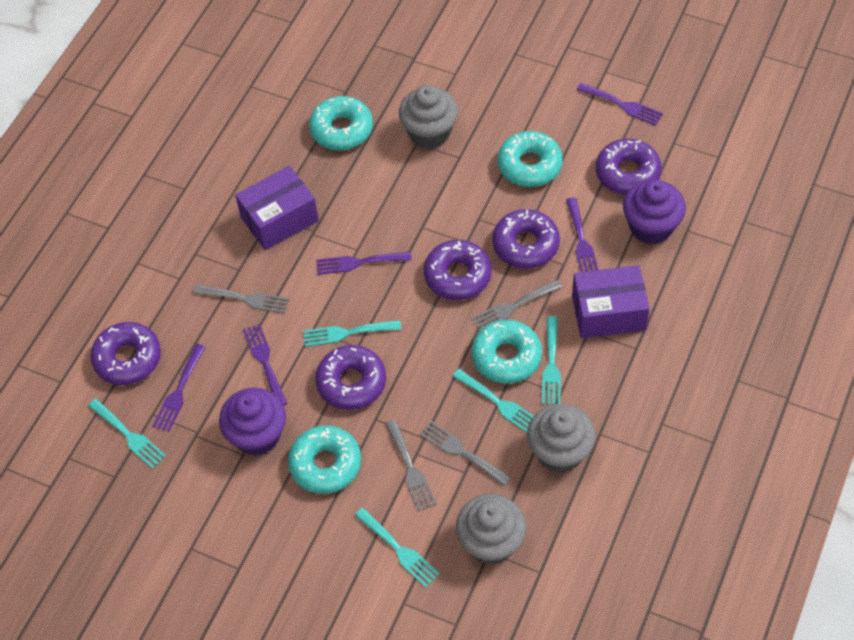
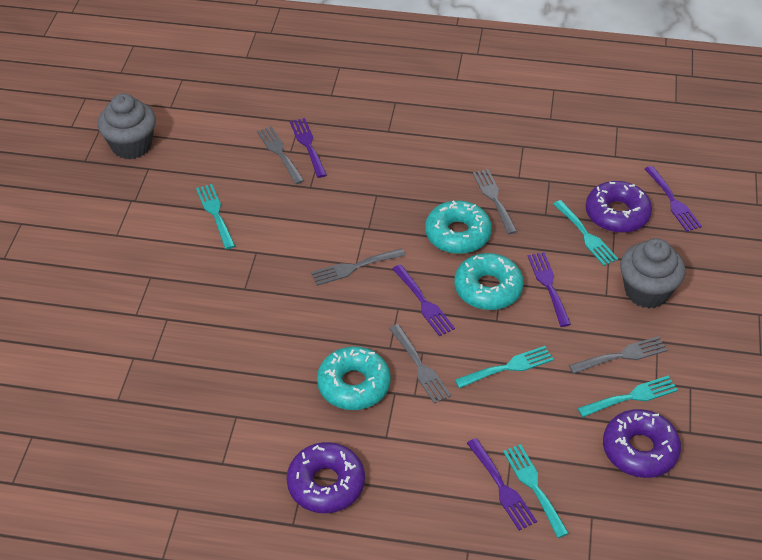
grey cupcake: 3 -> 2
grey fork: 4 -> 5
purple box: 2 -> 0
purple cupcake: 2 -> 0
purple donut: 5 -> 3
turquoise donut: 4 -> 3

